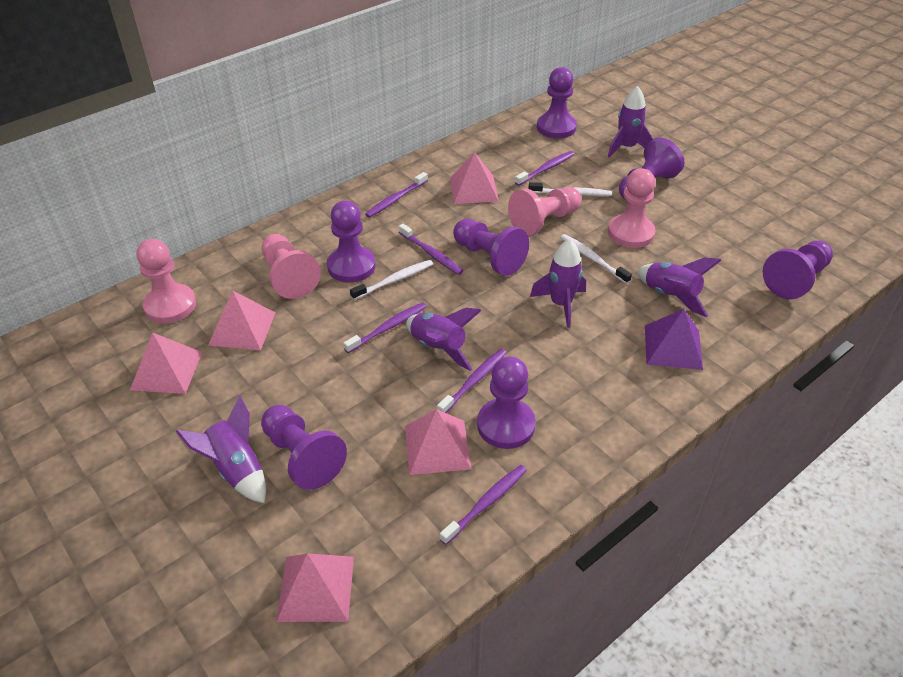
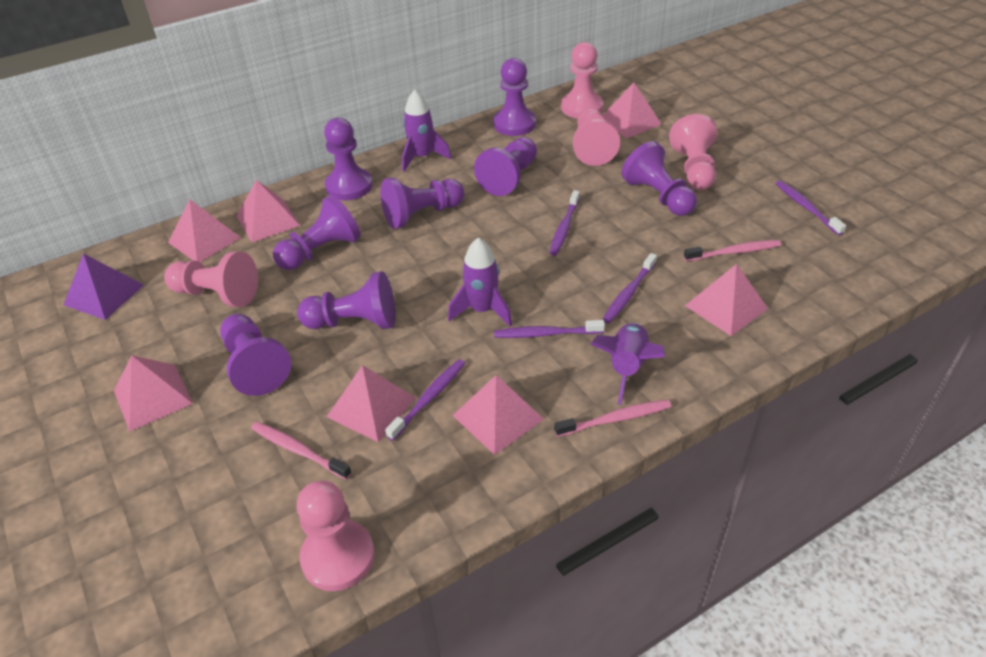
pink pawn: 4 -> 5
pink pyramid: 5 -> 7
pink toothbrush: 0 -> 3
purple pawn: 7 -> 8
purple rocket: 5 -> 3
purple toothbrush: 6 -> 5
white toothbrush: 3 -> 0

